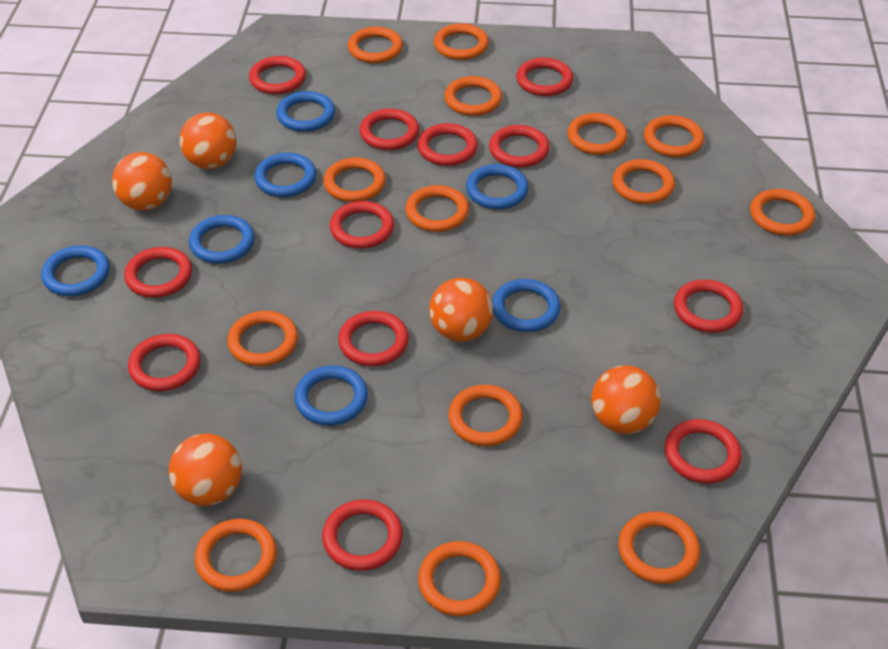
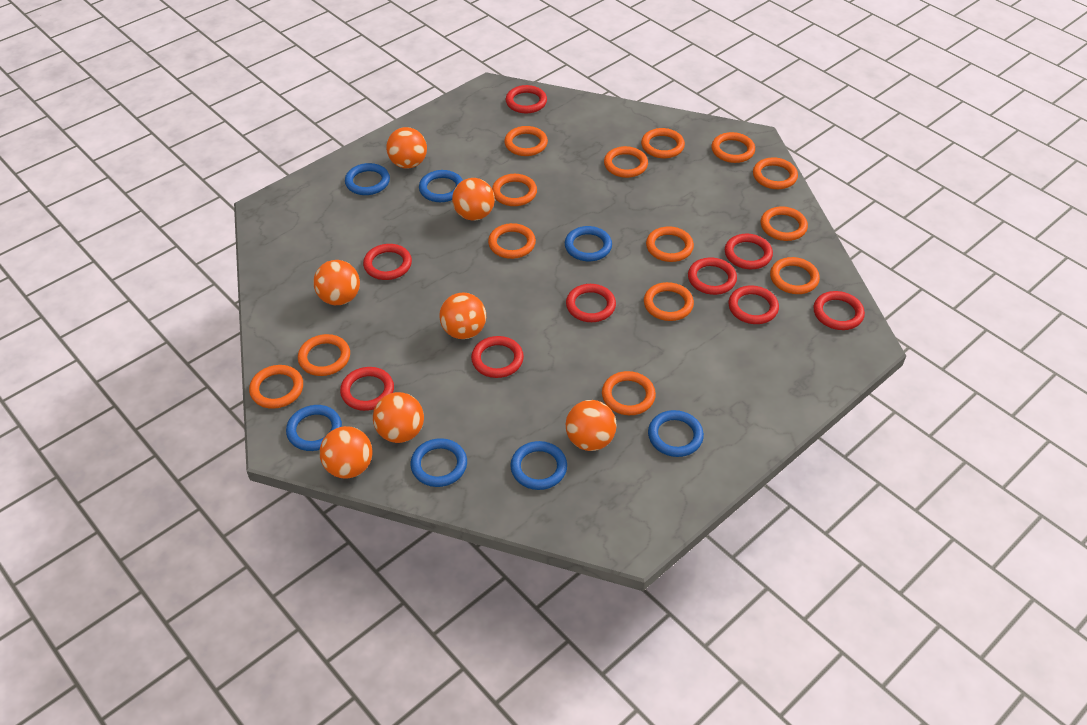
orange ball: 5 -> 7
red ring: 12 -> 9

